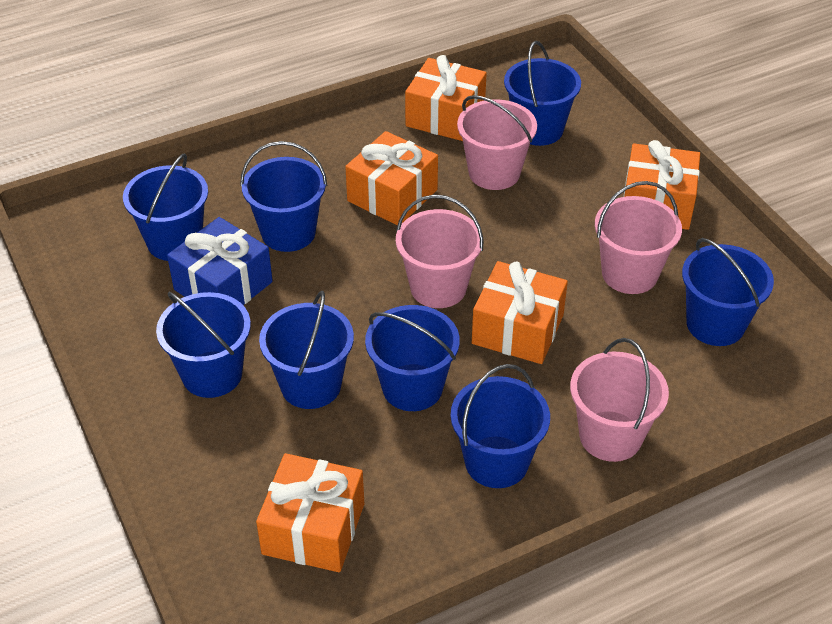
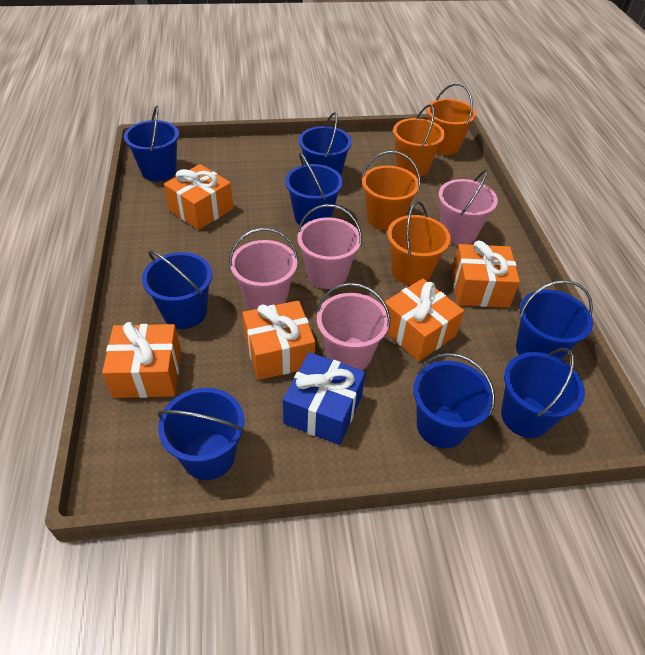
orange bucket: 0 -> 4

